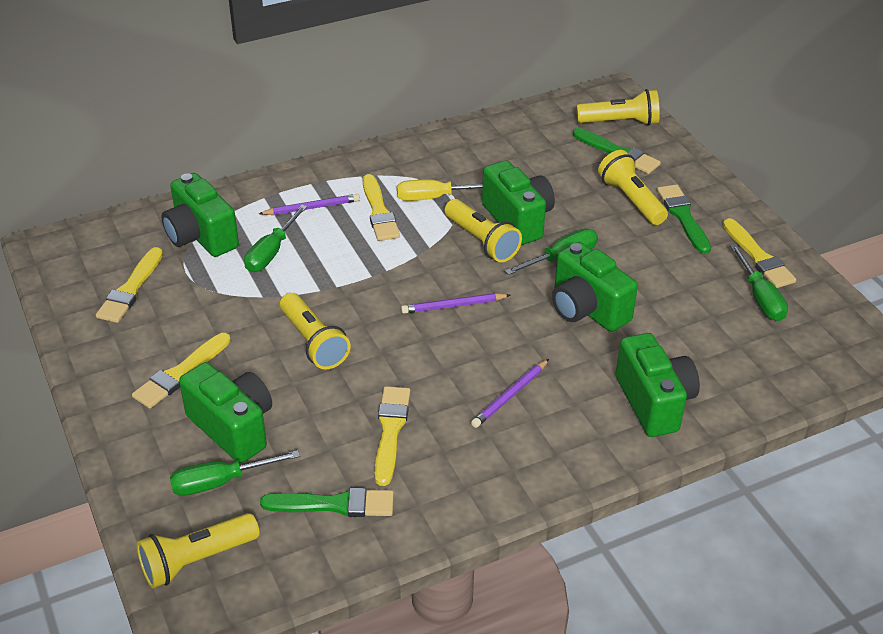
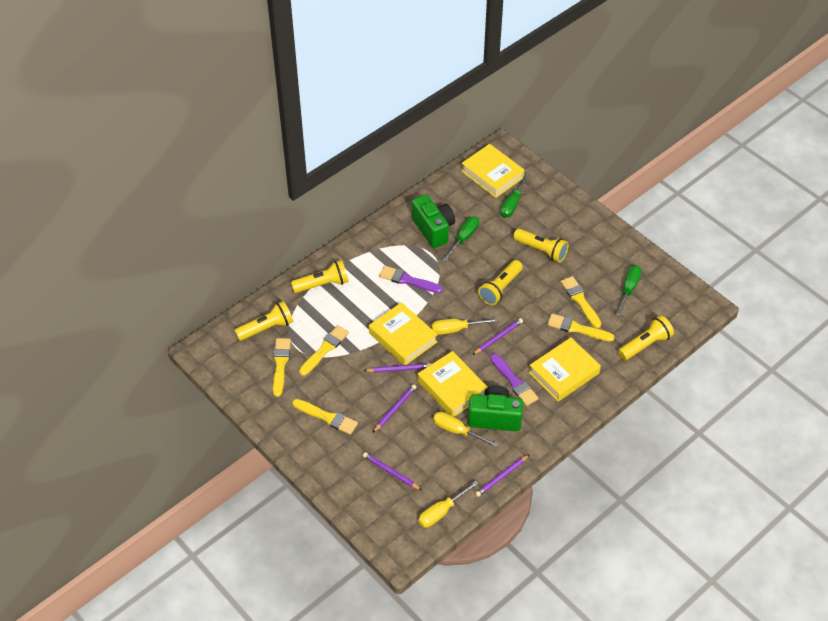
green brush: 3 -> 0
green camera: 5 -> 2
green screwdriver: 4 -> 3
purple brush: 0 -> 2
purple pencil: 3 -> 5
yellow book: 0 -> 4
yellow screwdriver: 1 -> 3

